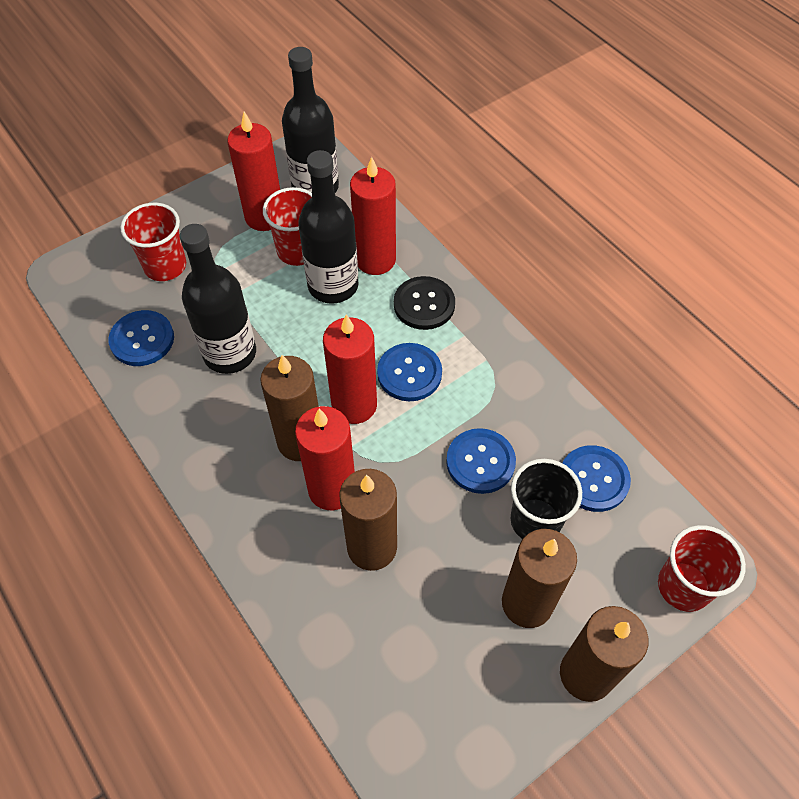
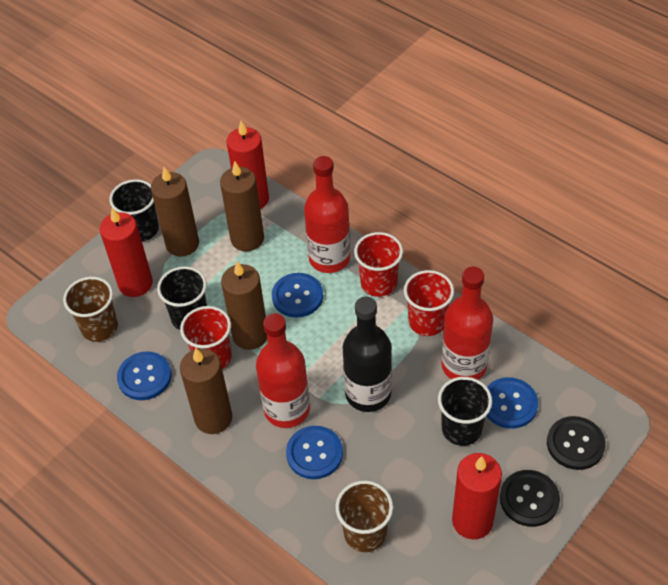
black bottle: 3 -> 1
black button: 1 -> 2
black cup: 1 -> 3
brown cup: 0 -> 2
red bottle: 0 -> 3
red candle: 4 -> 3

